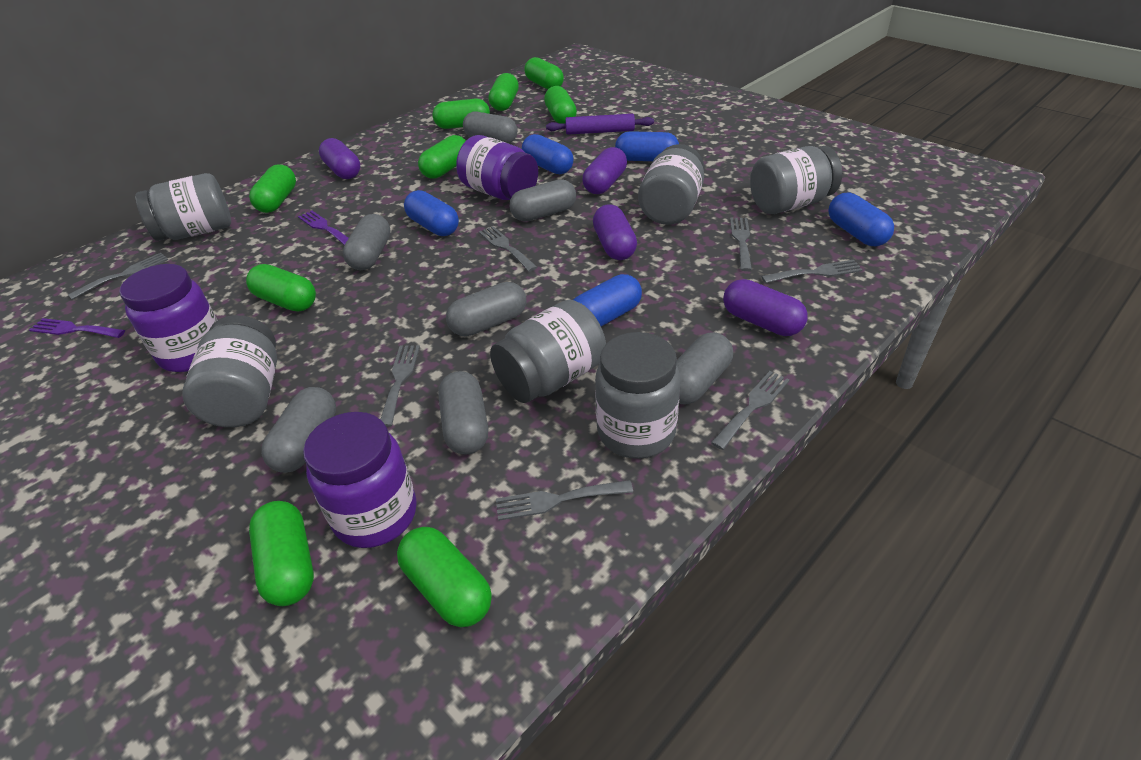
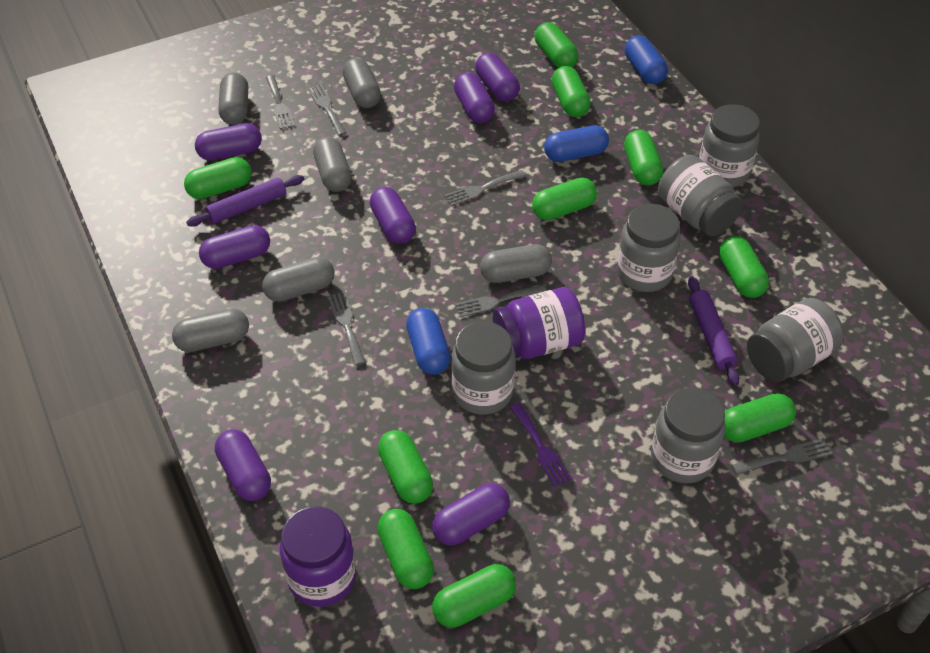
blue capsule: 5 -> 3
green capsule: 9 -> 10
grey capsule: 7 -> 6
grey fork: 7 -> 6
purple capsule: 4 -> 7
purple fork: 2 -> 1
purple jar: 3 -> 2
purple rolling pin: 1 -> 2

